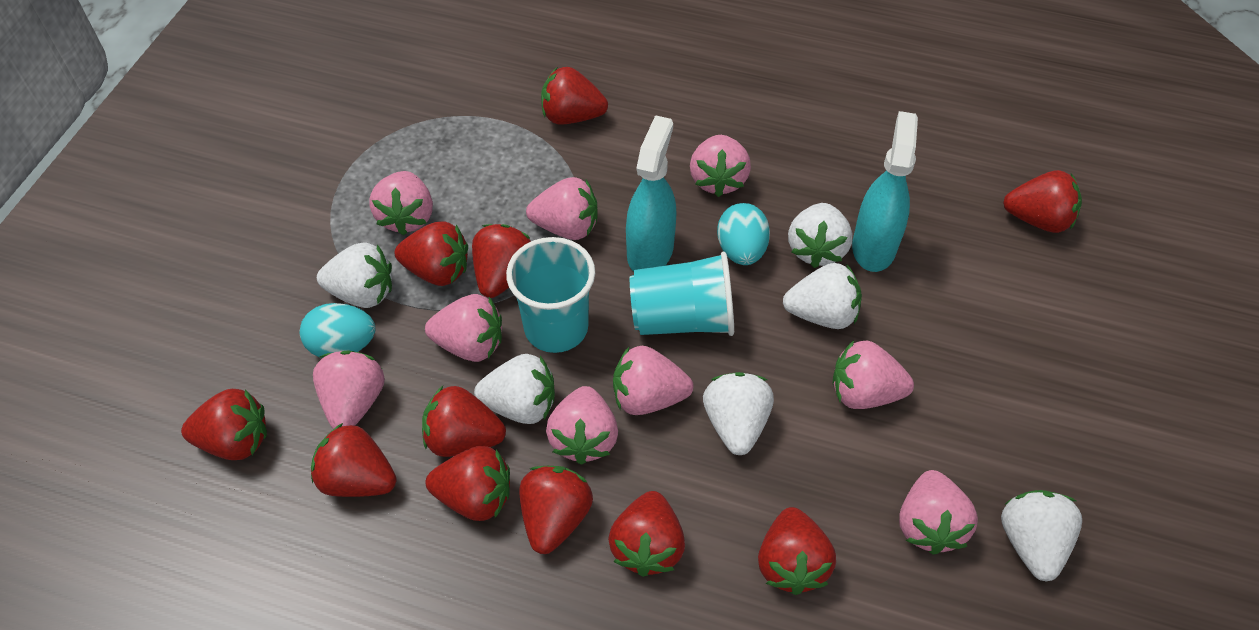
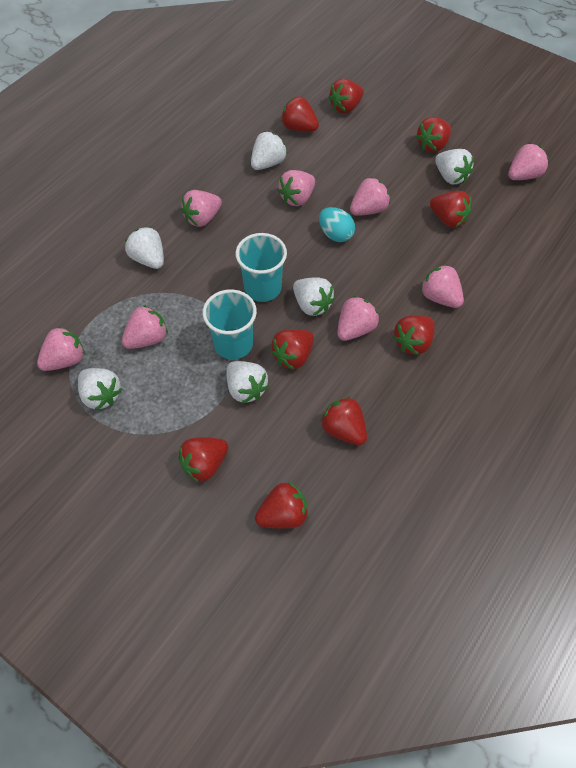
pink strawberry: 9 -> 8
red strawberry: 11 -> 9
turquoise egg: 2 -> 1
turquoise spray bottle: 2 -> 0

